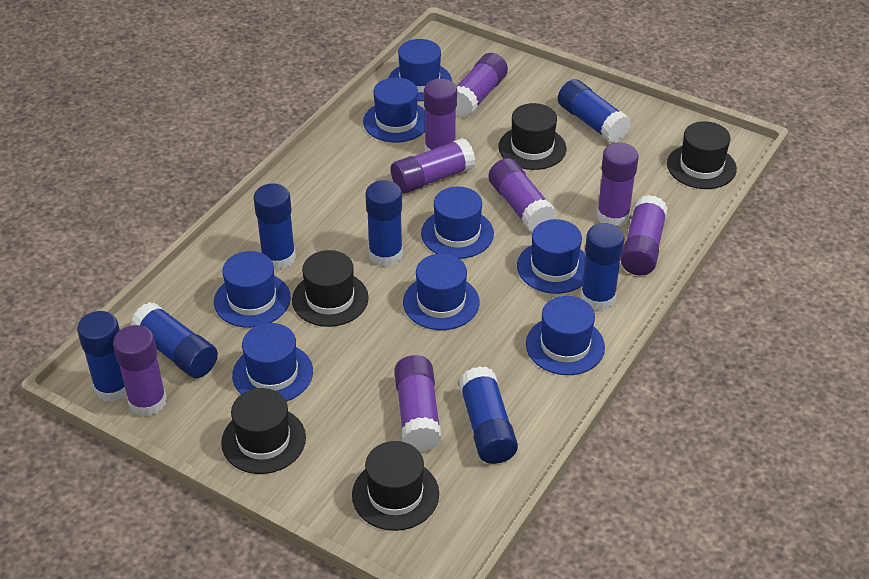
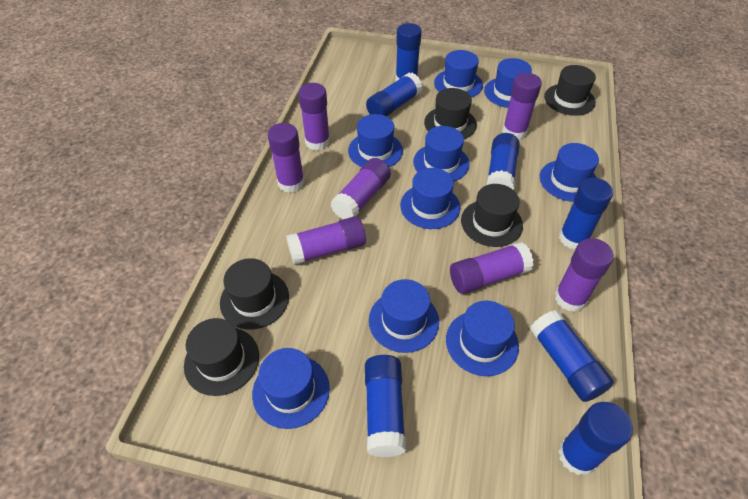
blue hat: 8 -> 9
purple glue stick: 8 -> 7

